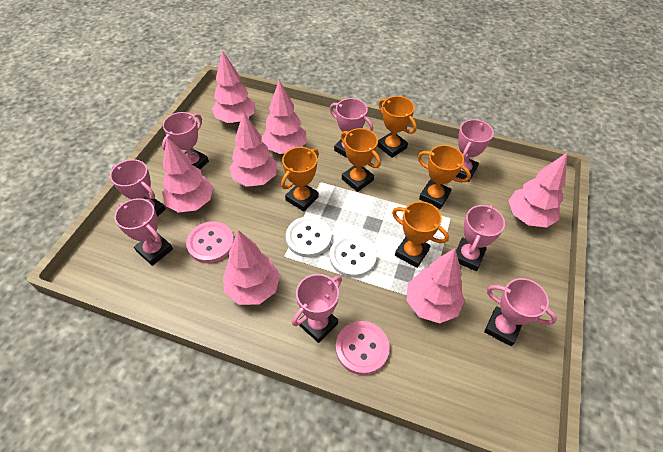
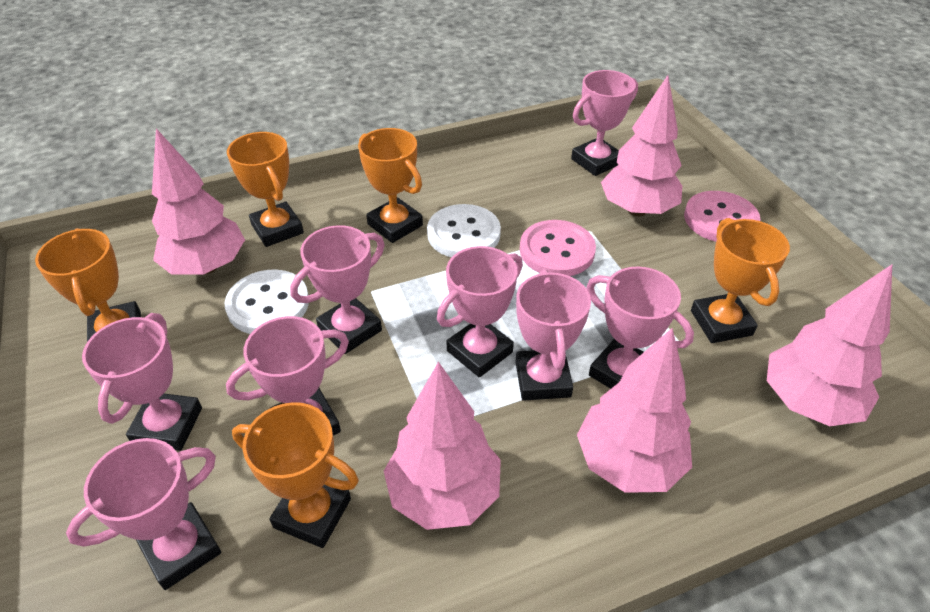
pink tree: 7 -> 5

